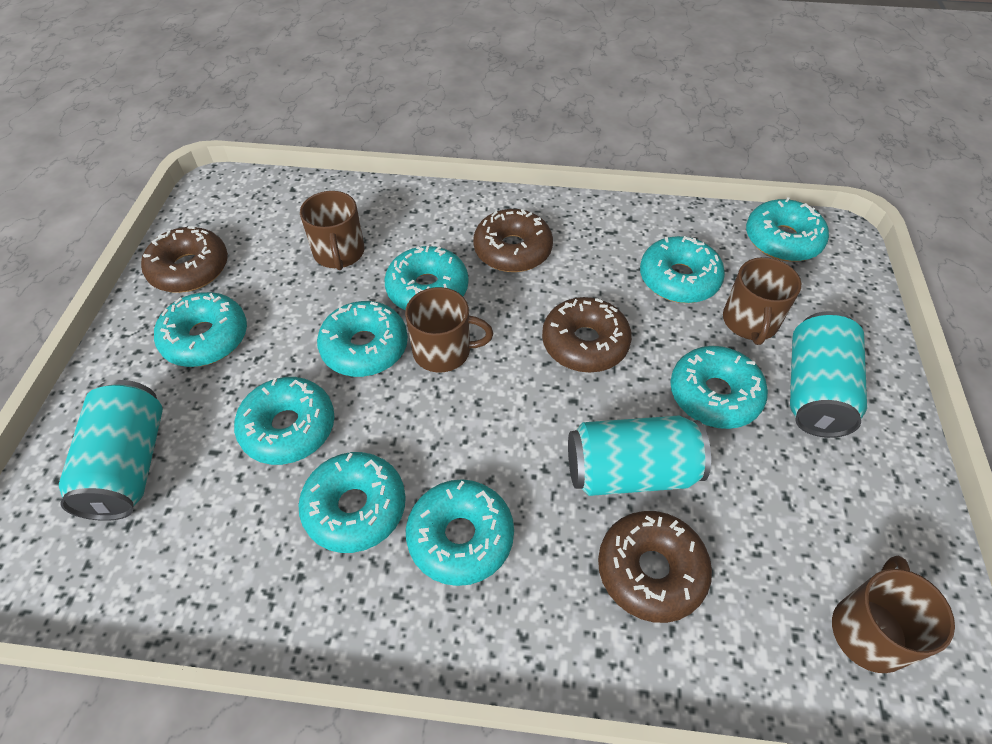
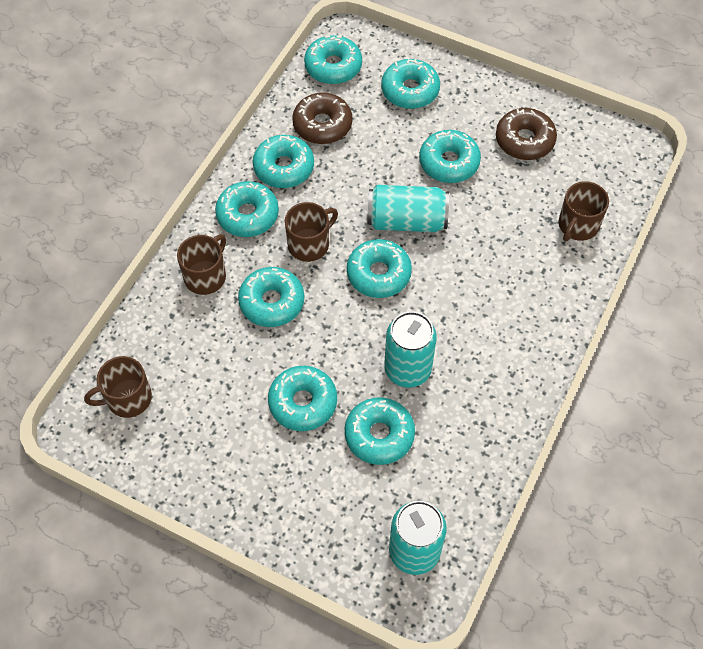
brown donut: 4 -> 2

